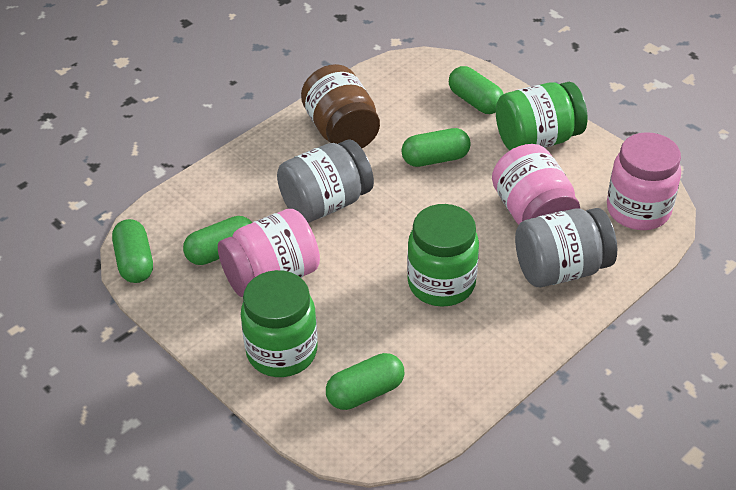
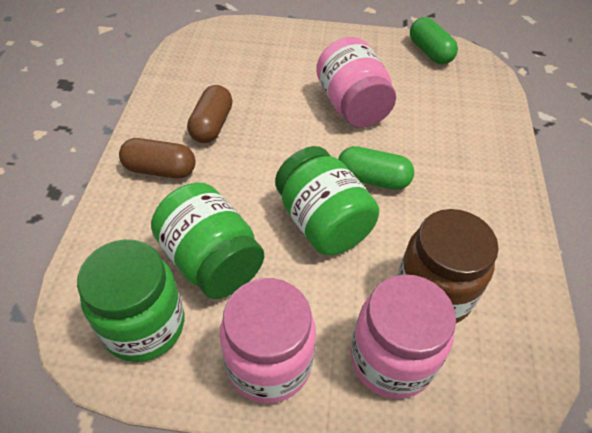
brown capsule: 0 -> 2
green capsule: 5 -> 2
grey jar: 2 -> 0

